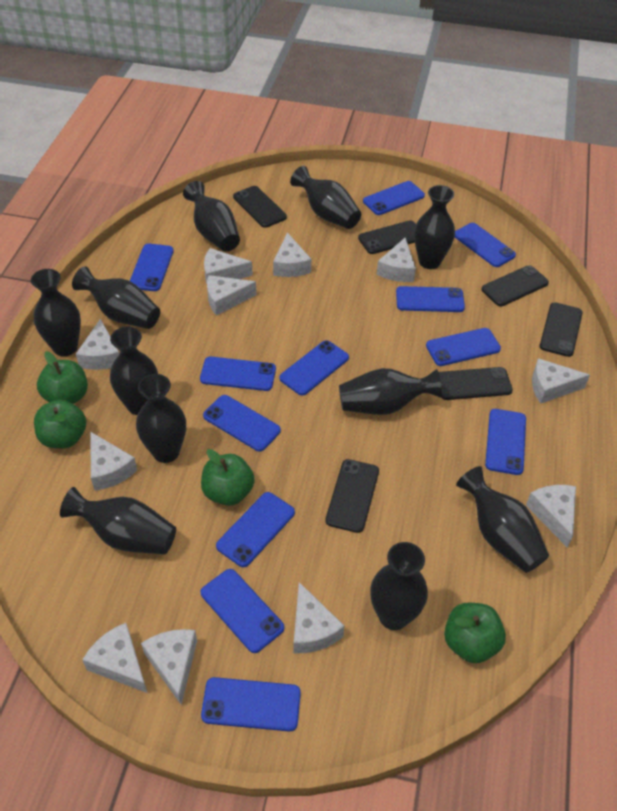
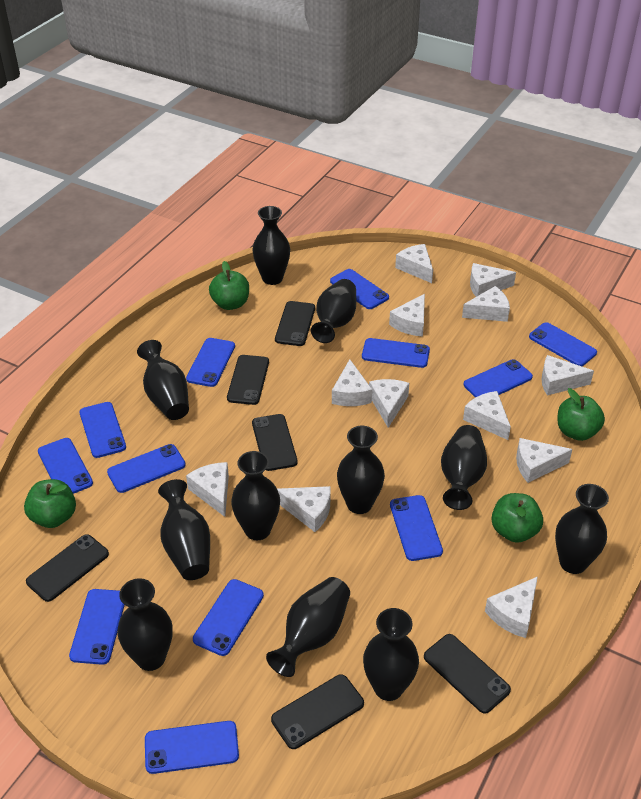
white cheese: 11 -> 12

